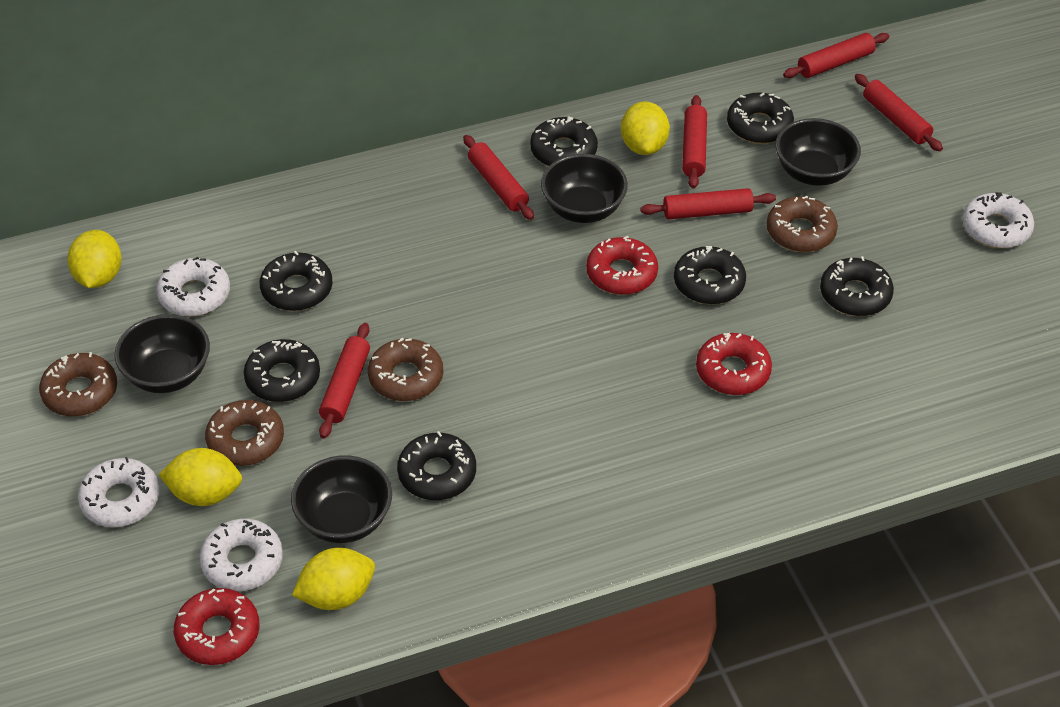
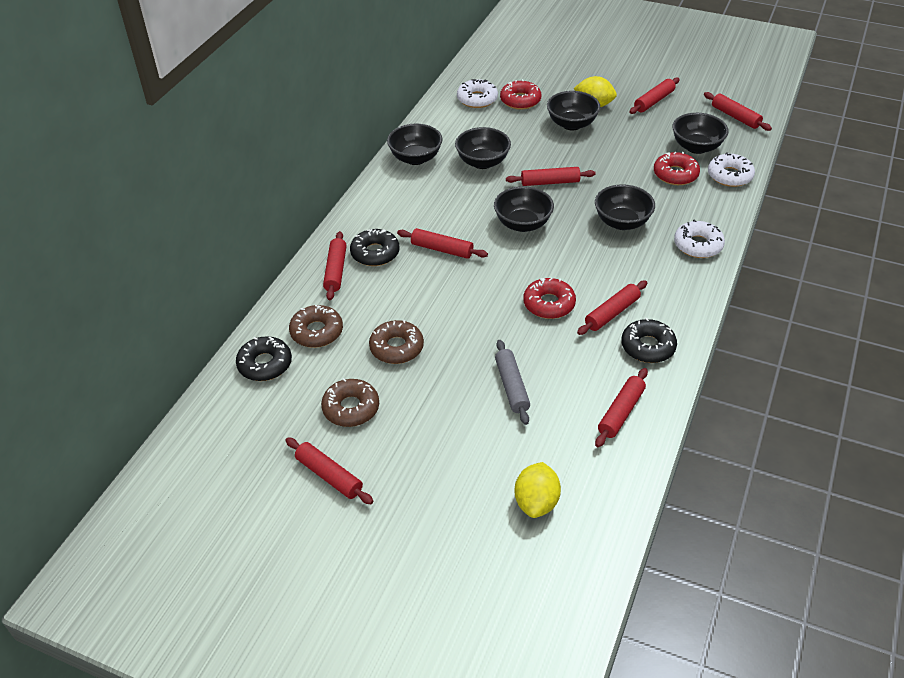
black bowl: 4 -> 6
black donut: 7 -> 3
brown donut: 4 -> 3
grey rolling pin: 0 -> 1
red rolling pin: 6 -> 8
white donut: 4 -> 3
yellow lemon: 4 -> 2

